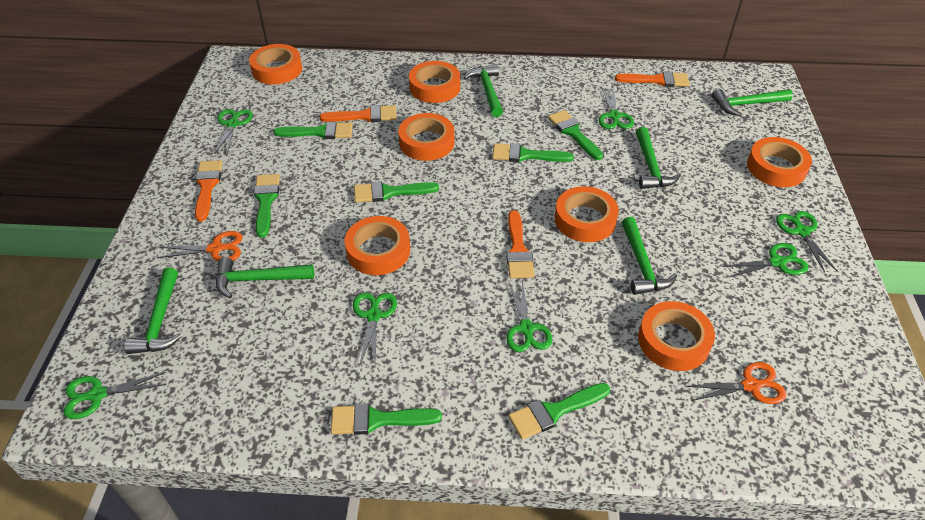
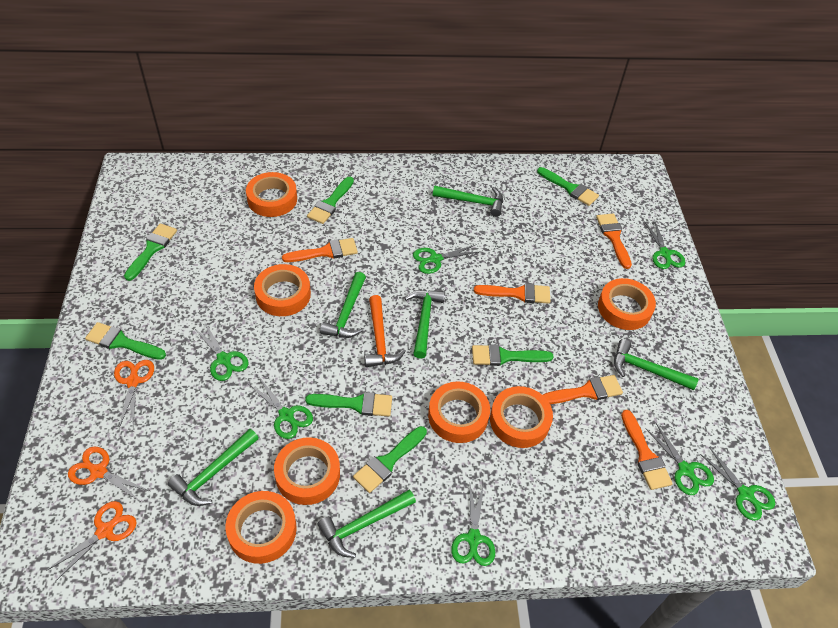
orange brush: 4 -> 5
orange hammer: 0 -> 1
orange scissors: 2 -> 3

